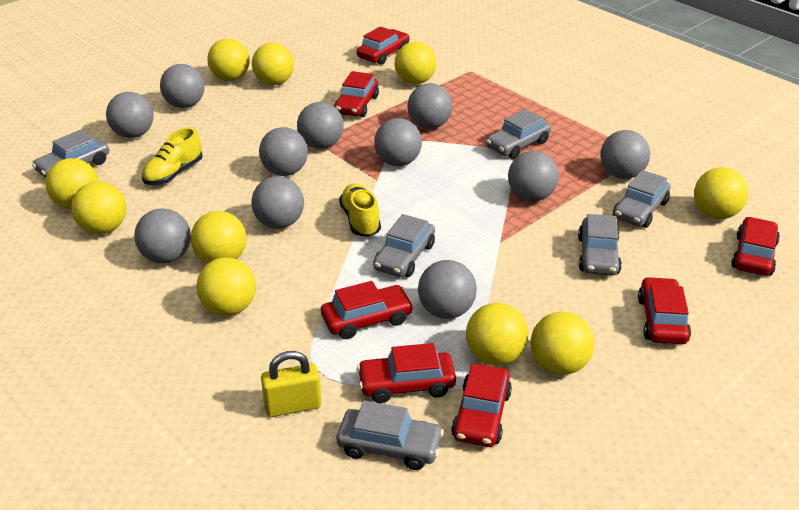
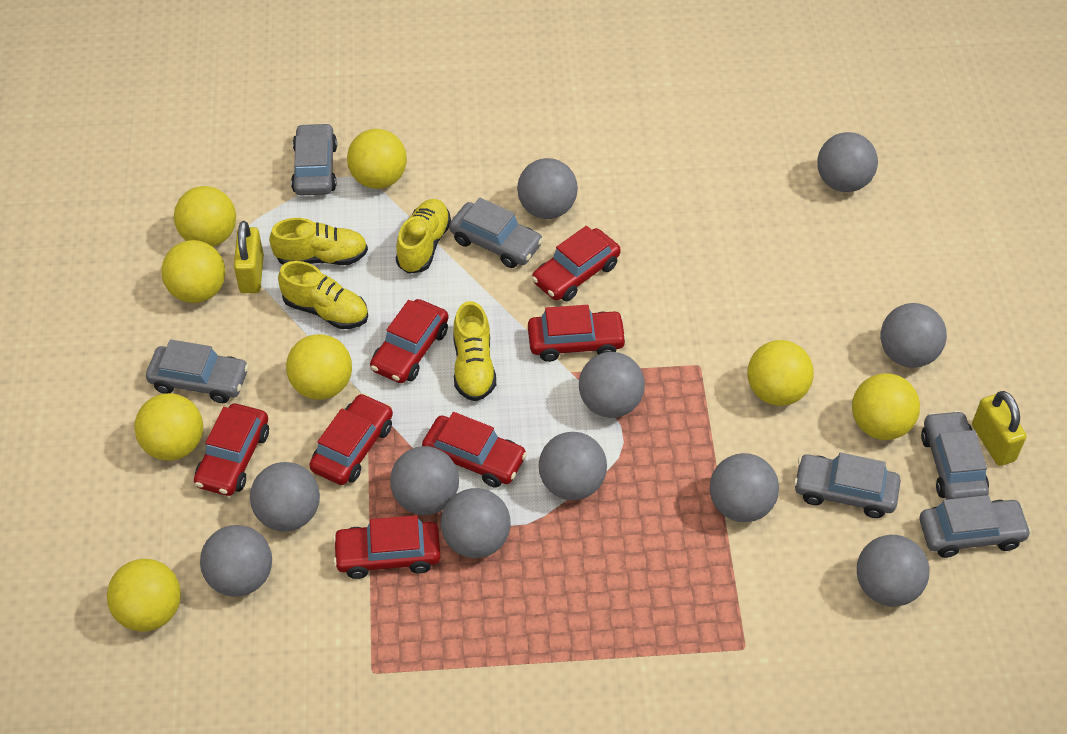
yellow ball: 10 -> 8
yellow padlock: 1 -> 2
yellow shoe: 2 -> 4

